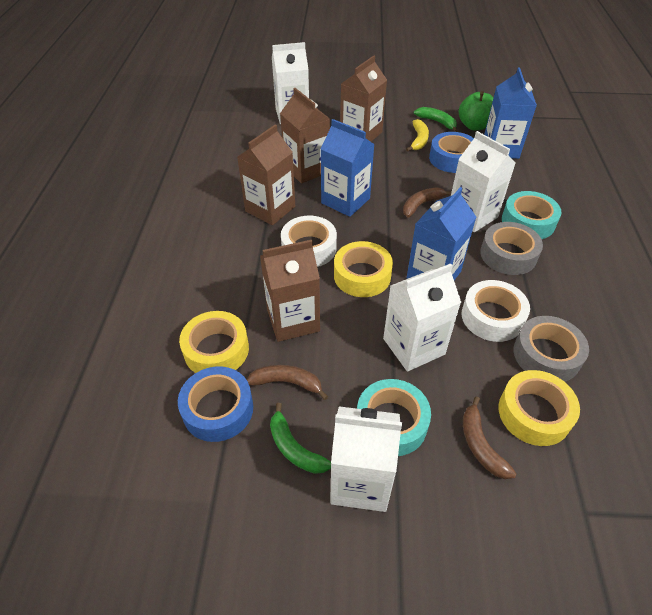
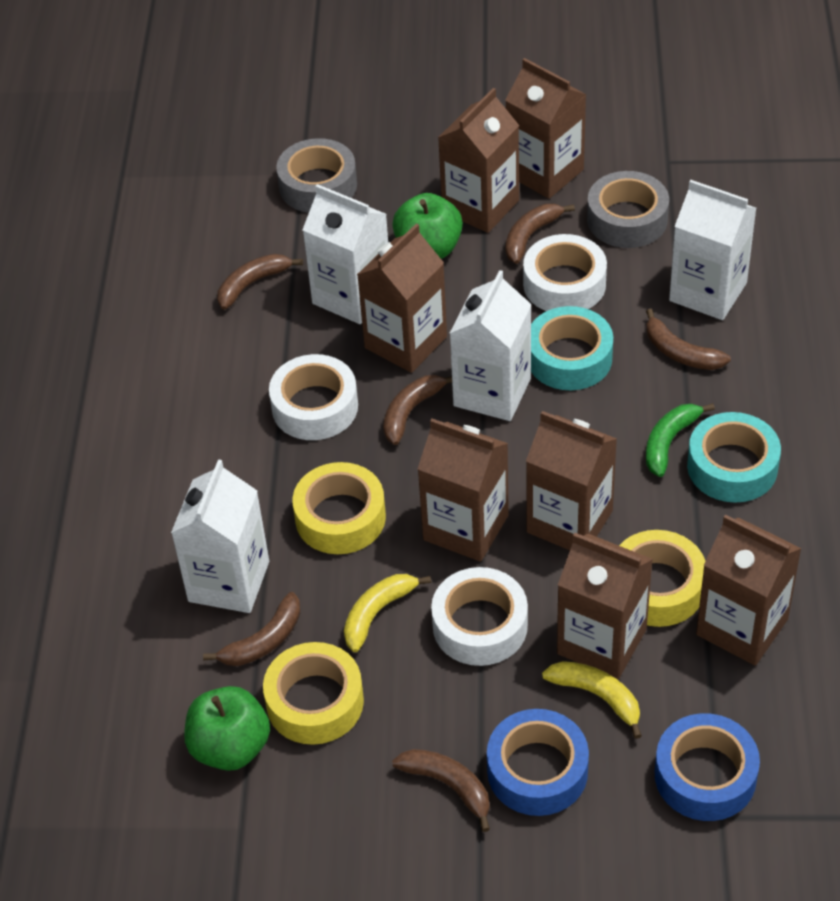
blue carton: 3 -> 0
brown banana: 3 -> 6
brown carton: 4 -> 7
green apple: 1 -> 2
green banana: 2 -> 1
white tape: 2 -> 3
yellow banana: 1 -> 2

